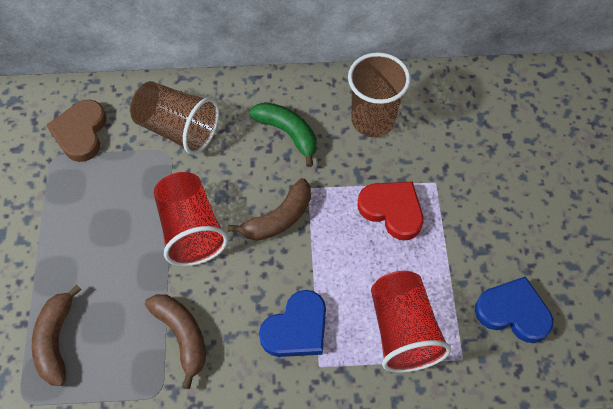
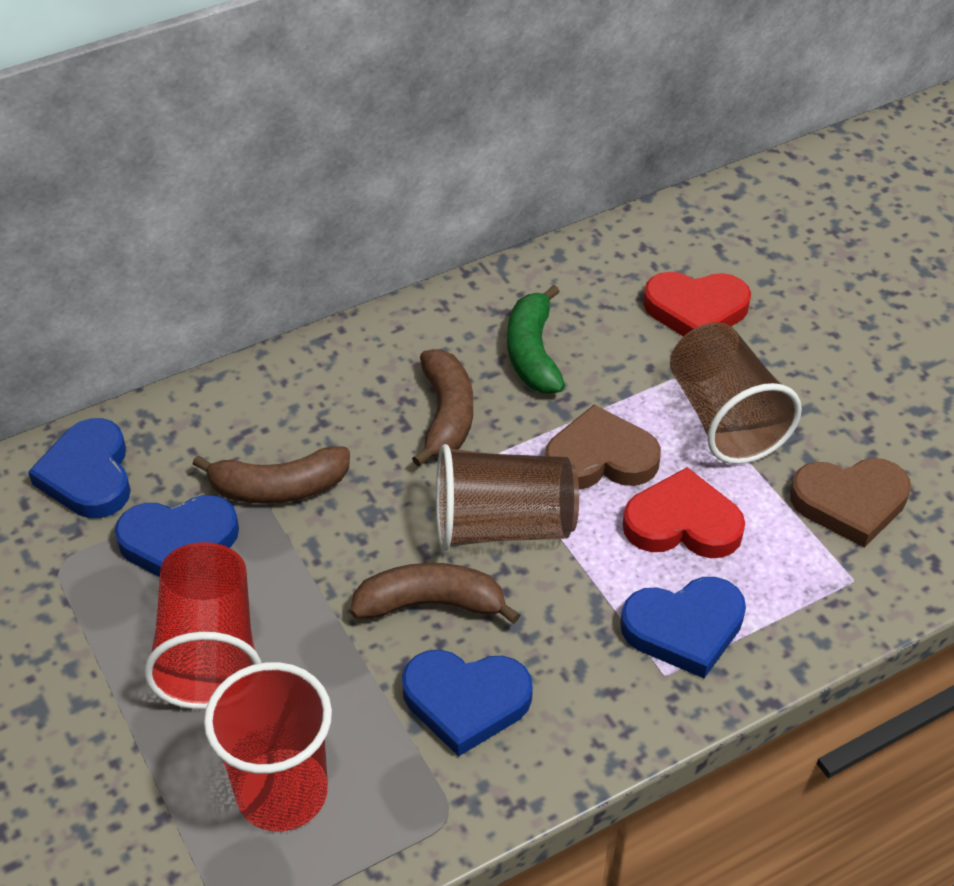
blue heart: 2 -> 4
brown heart: 1 -> 2
red heart: 1 -> 2

